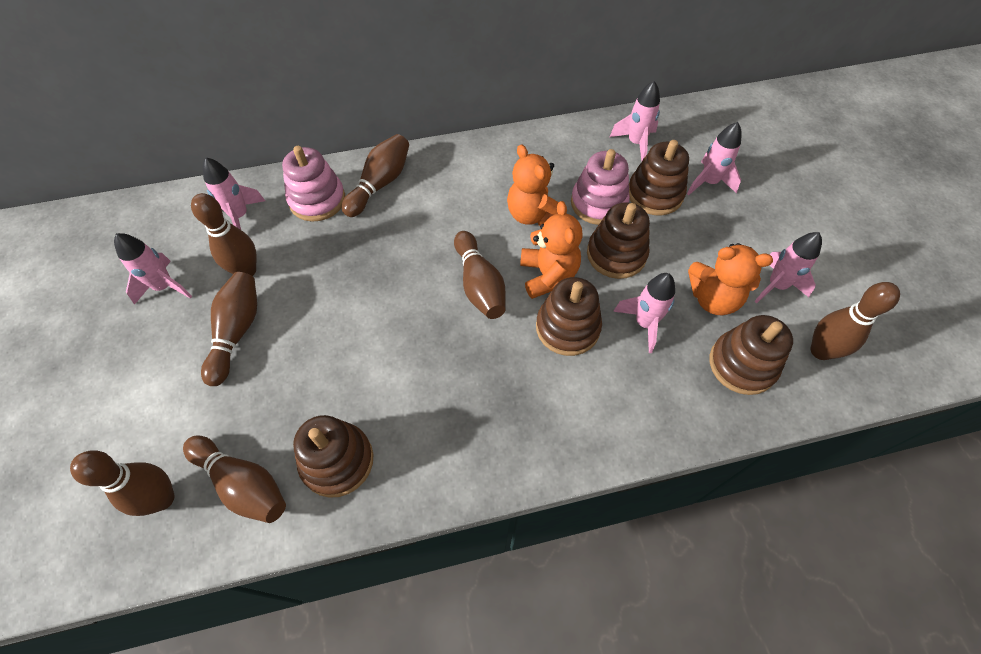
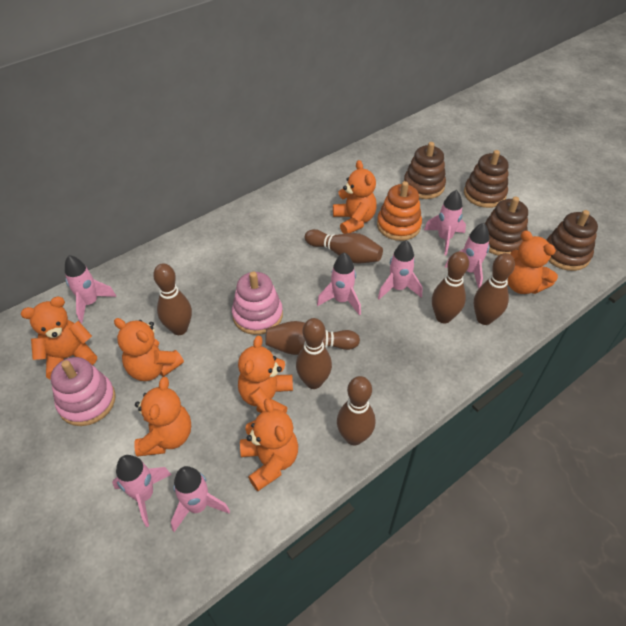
brown stacking toy: 5 -> 4
orange stacking toy: 0 -> 1
orange teddy bear: 3 -> 7
pink rocket: 6 -> 7

